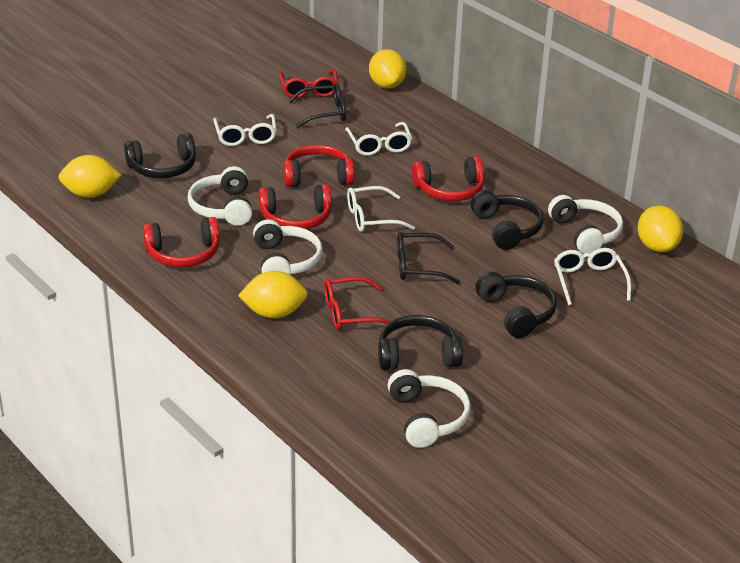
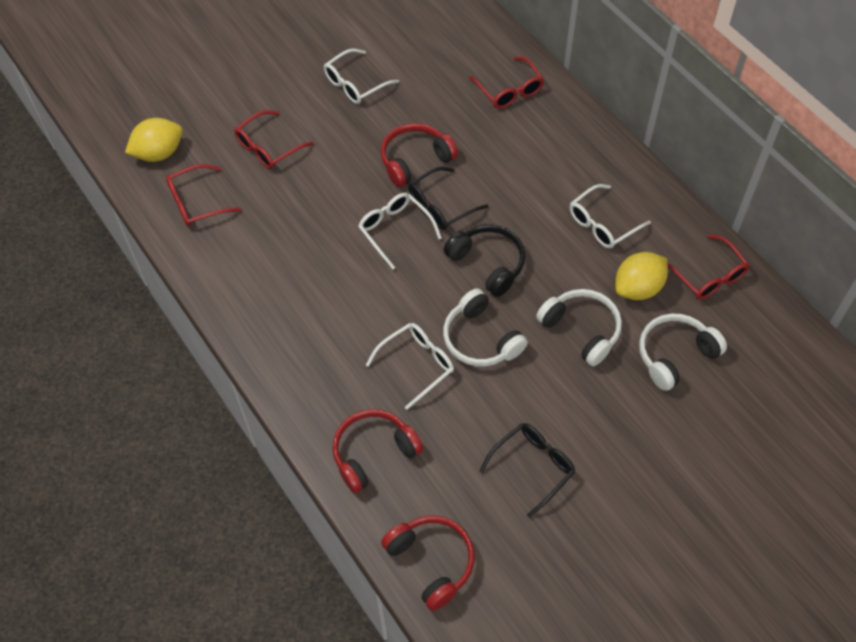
black headphones: 4 -> 1
red glasses: 2 -> 4
red headphones: 4 -> 3
white headphones: 4 -> 3
yellow lemon: 4 -> 2

